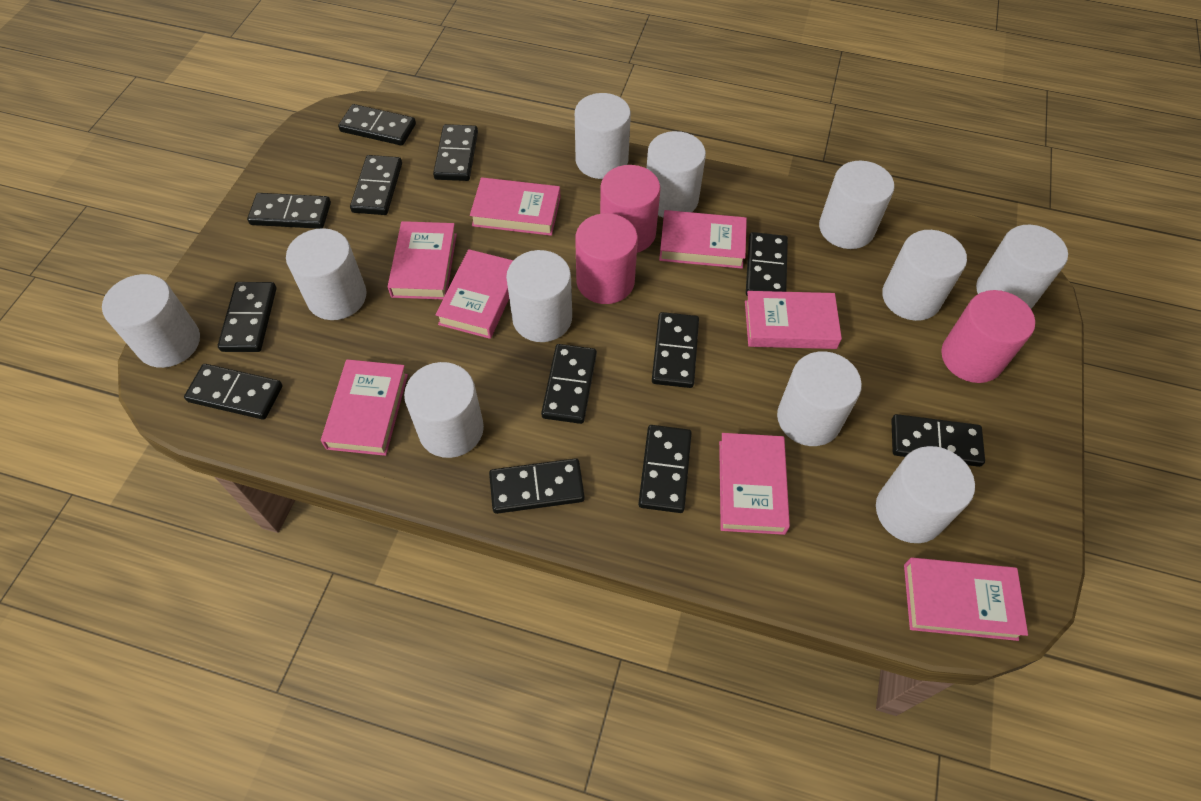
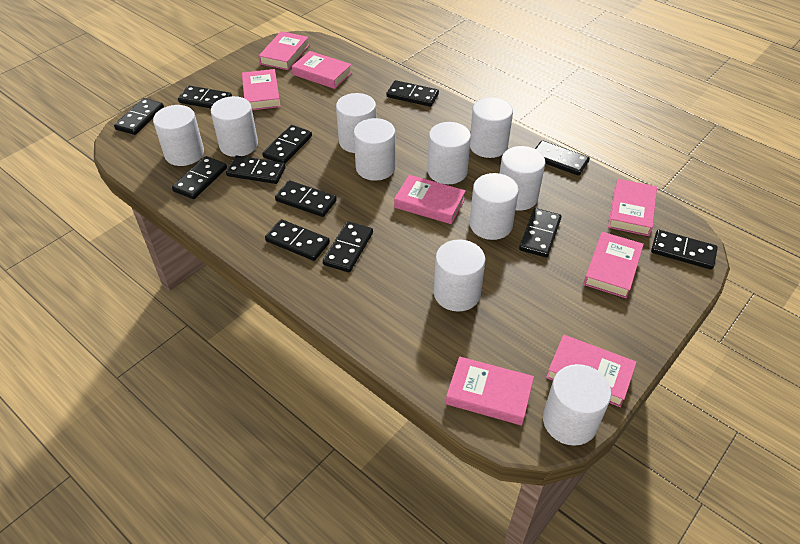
pink cylinder: 3 -> 0
white cylinder: 11 -> 10

